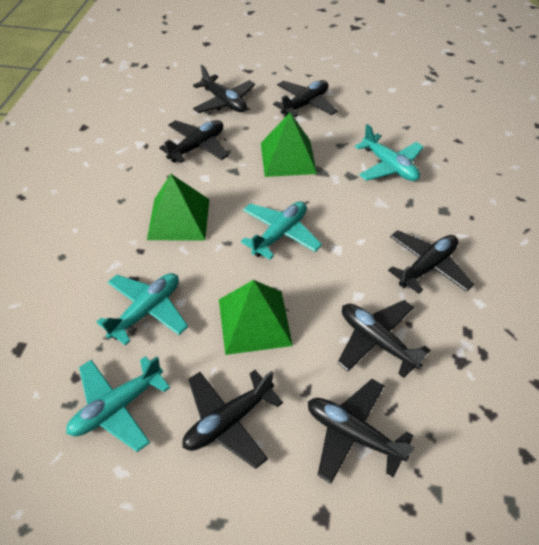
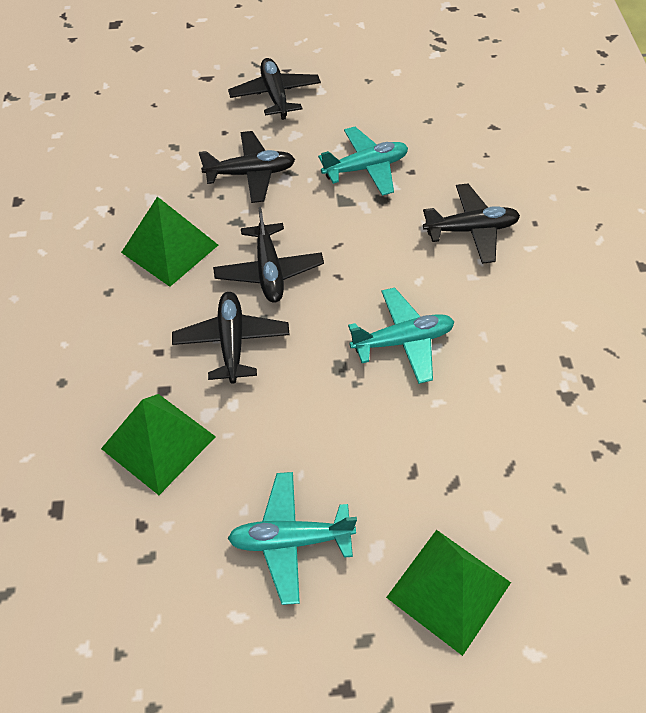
black plane: 7 -> 5
turquoise plane: 4 -> 3

